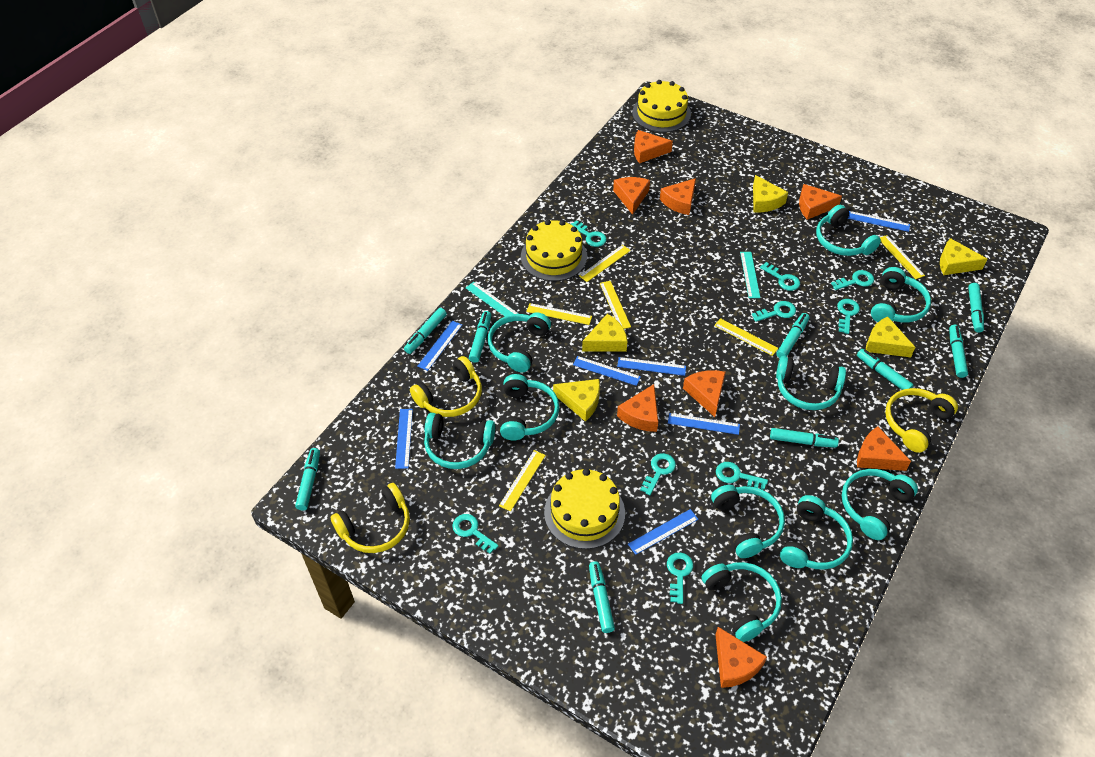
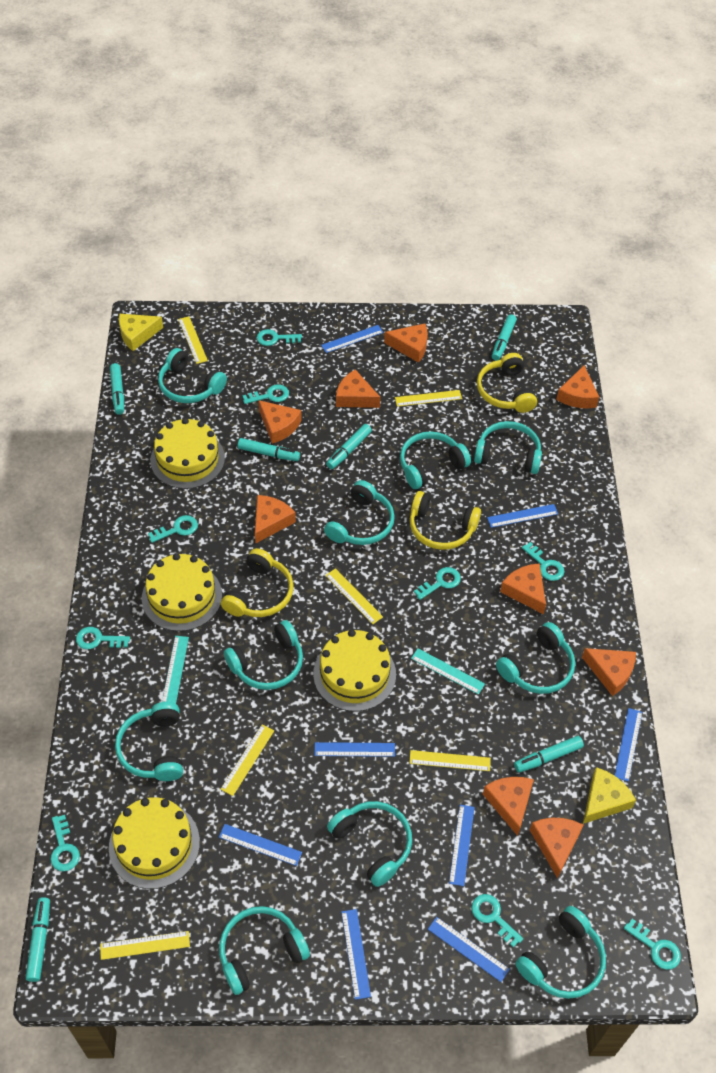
blue ruler: 7 -> 8
orange cheese: 8 -> 9
turquoise marker: 9 -> 6
yellow cake: 3 -> 4
yellow cheese: 5 -> 2

